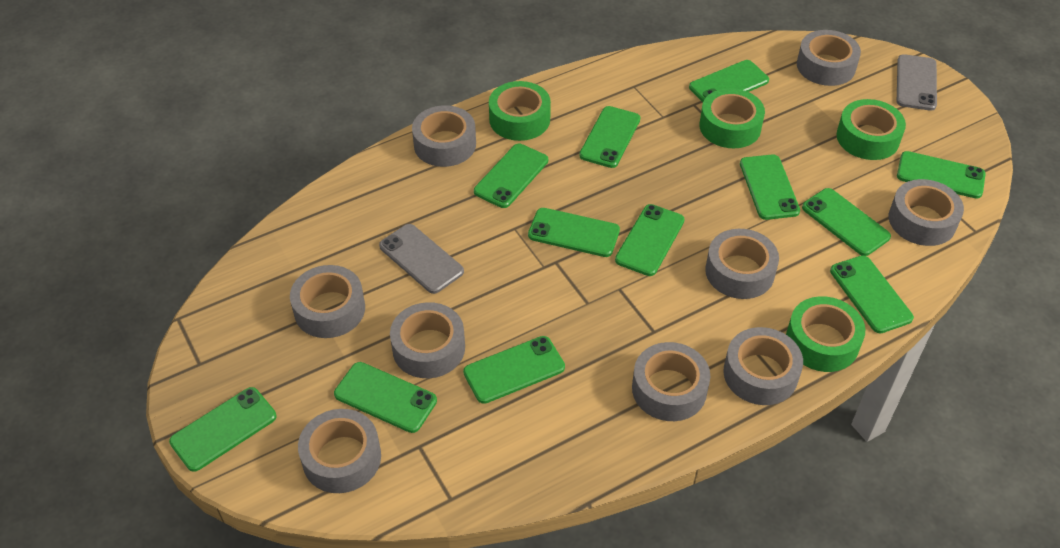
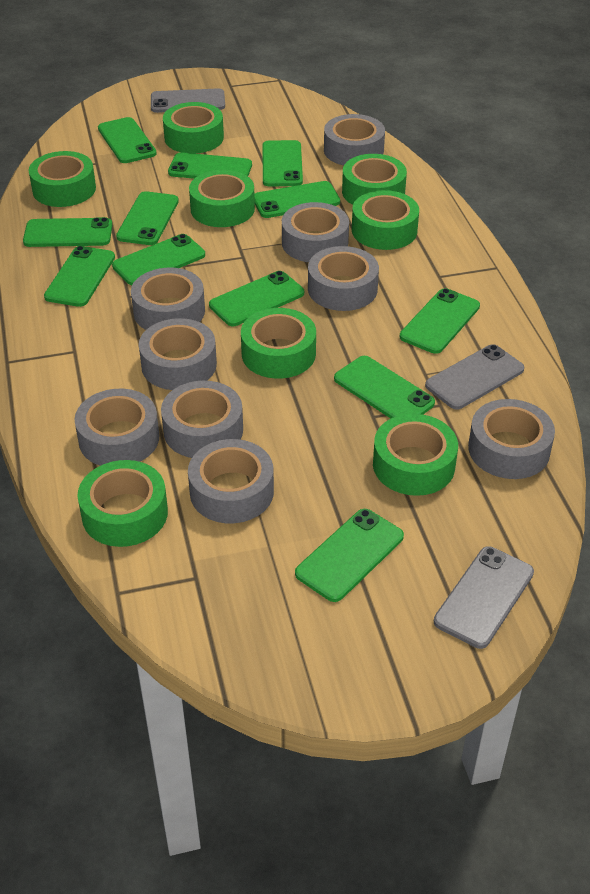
green tape: 4 -> 8
grey phone: 2 -> 3

